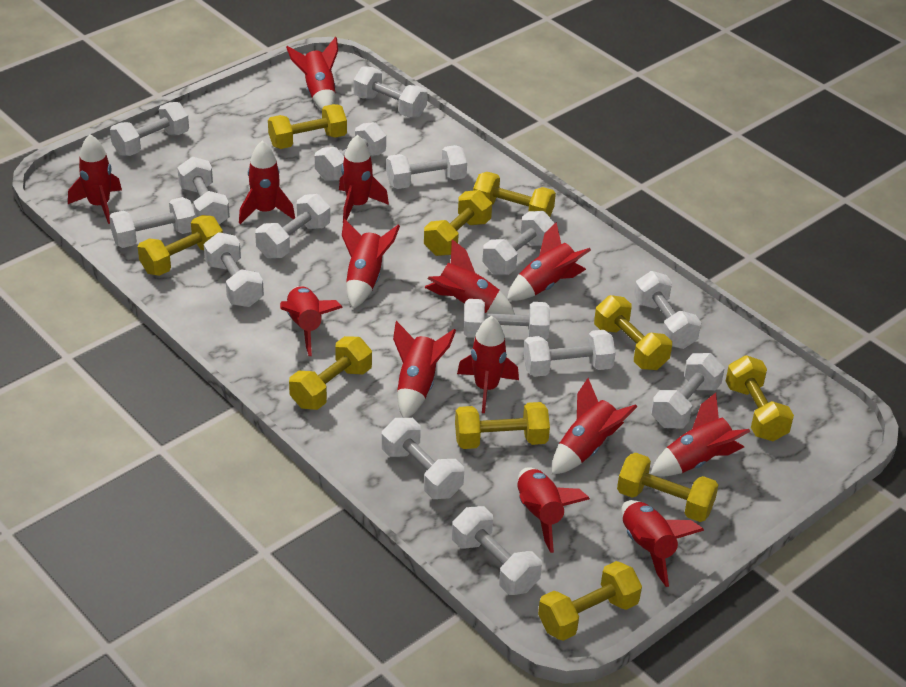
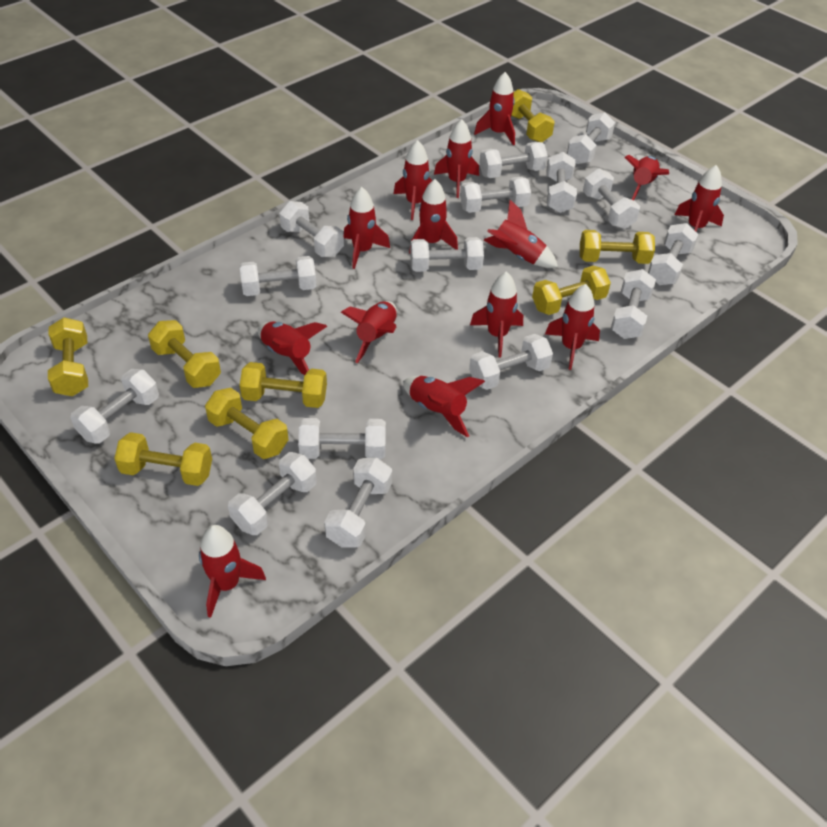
yellow dumbbell: 10 -> 8

